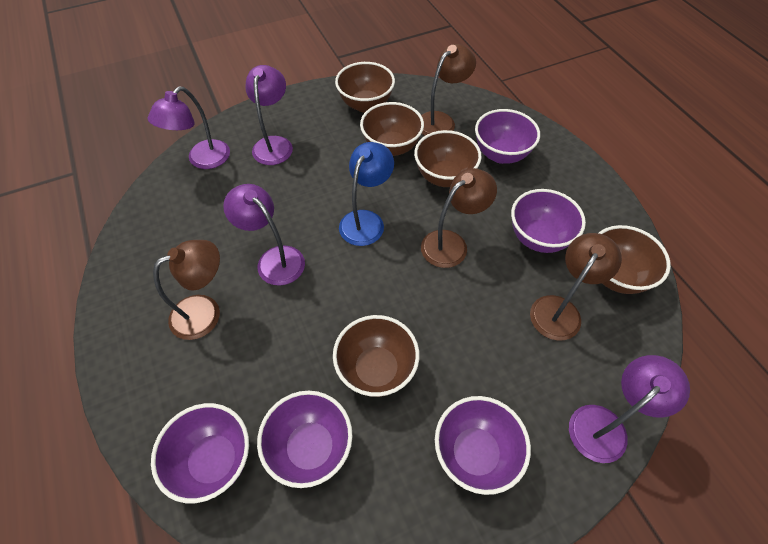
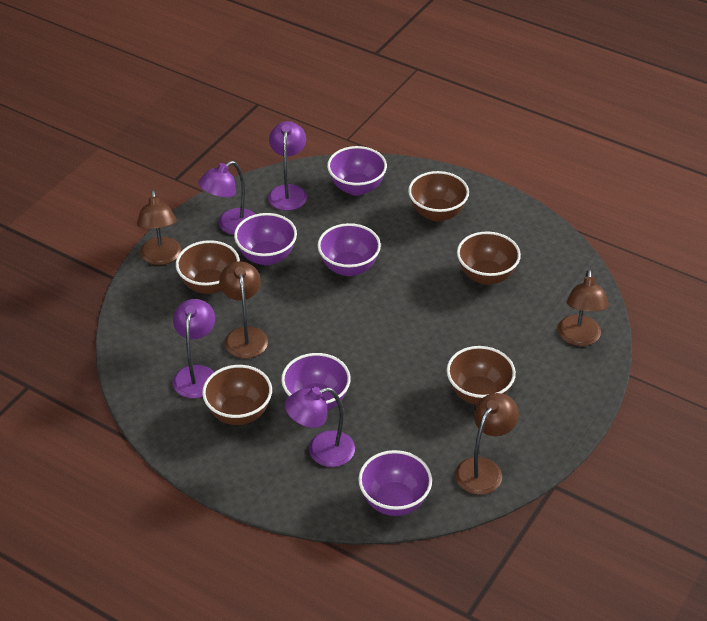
blue lamp: 1 -> 0

